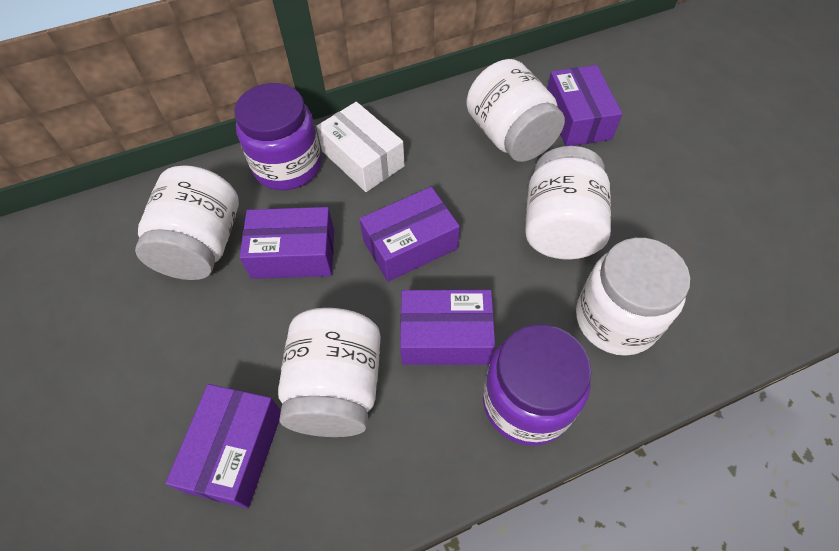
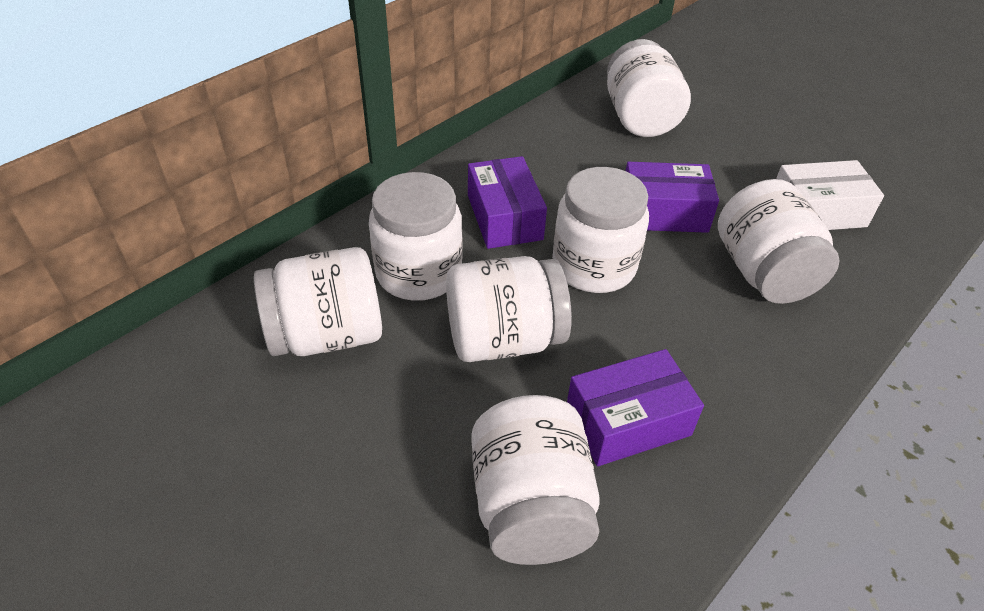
purple box: 5 -> 3
purple jar: 2 -> 0
white jar: 5 -> 7

